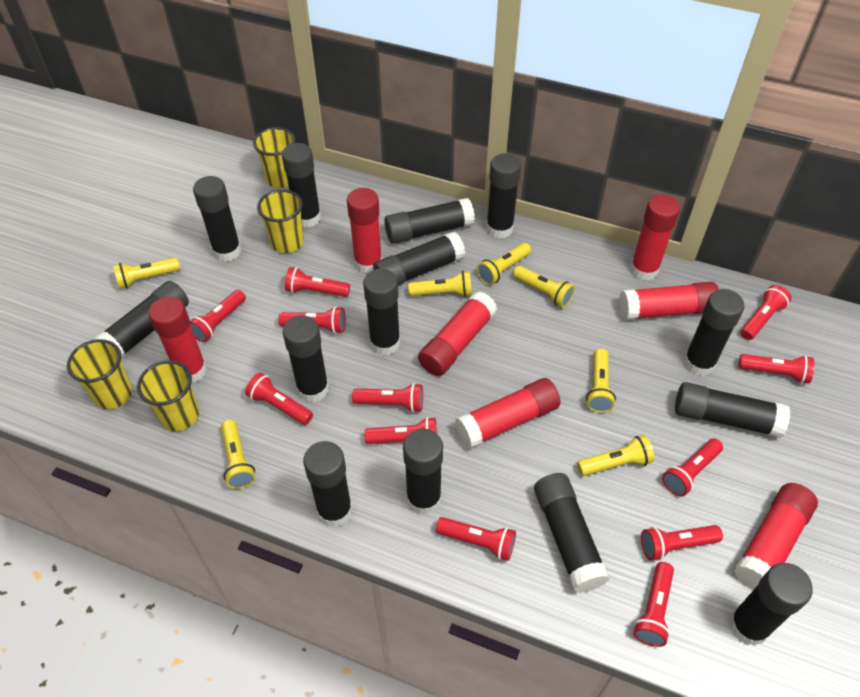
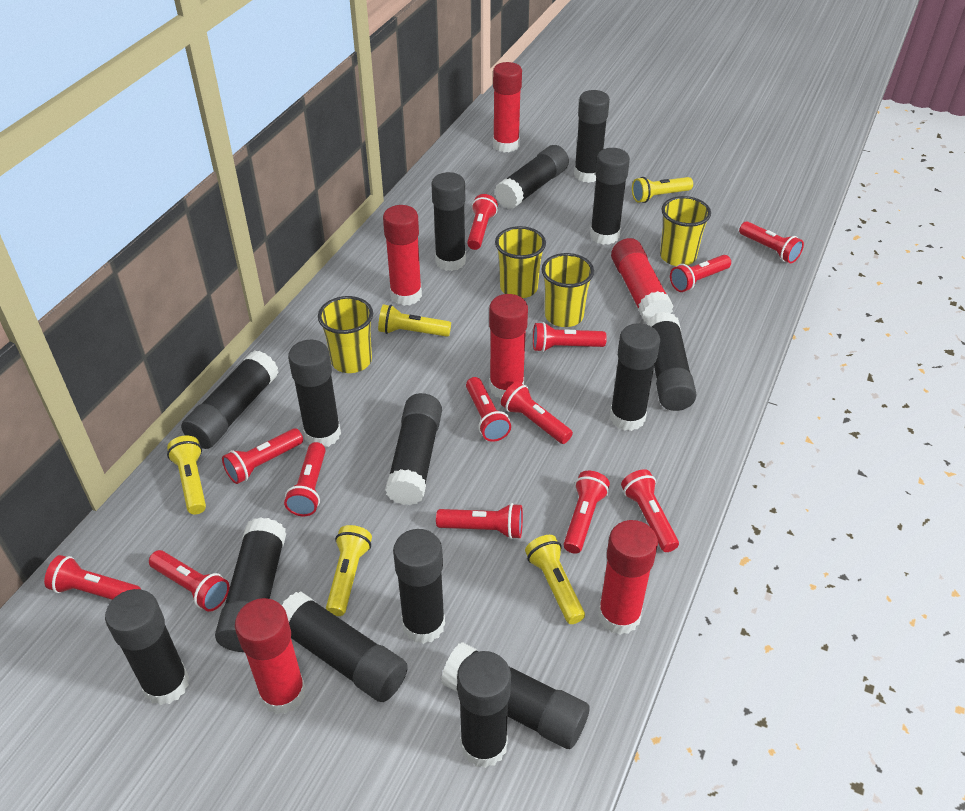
black glue stick: 14 -> 15
red flashlight: 12 -> 13
red glue stick: 7 -> 6
yellow flashlight: 7 -> 5

